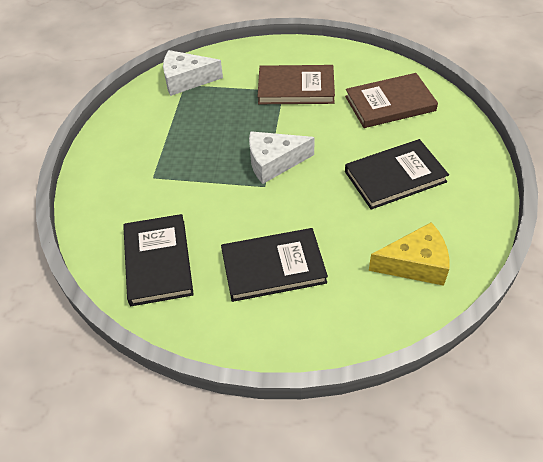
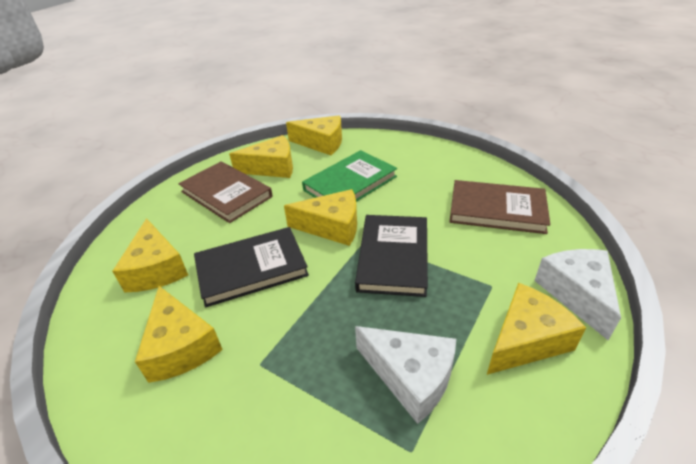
black book: 3 -> 2
green book: 0 -> 1
yellow cheese: 1 -> 6

